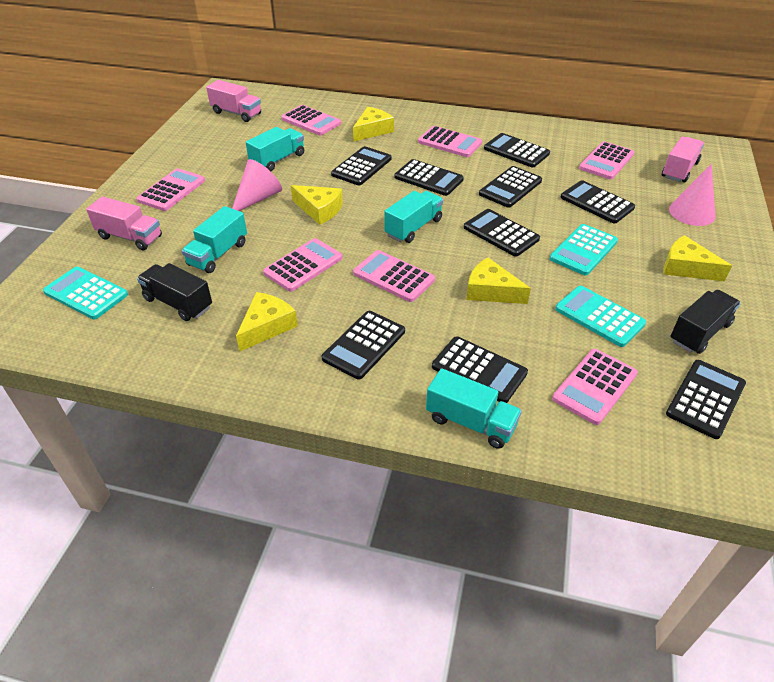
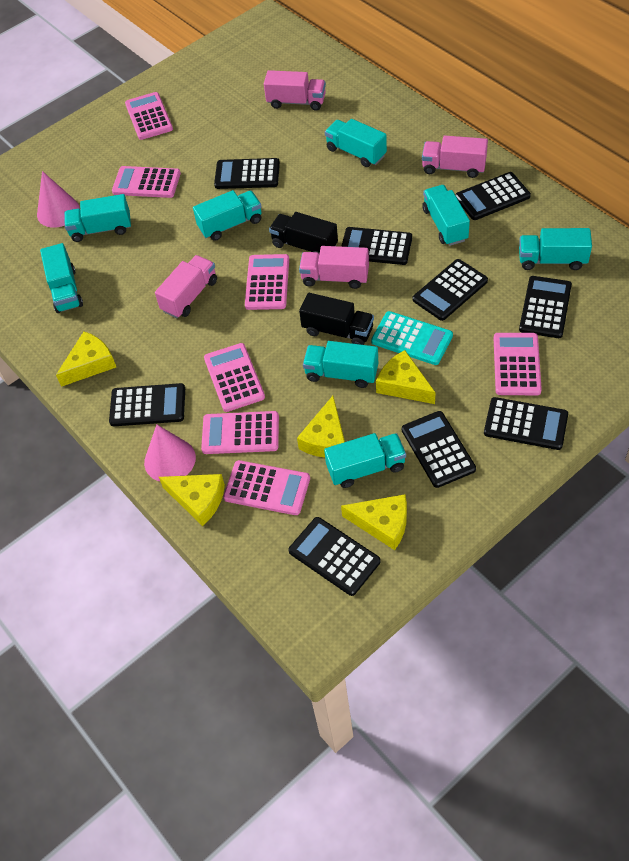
pink truck: 3 -> 4
turquoise calculator: 3 -> 1
turquoise truck: 4 -> 8

